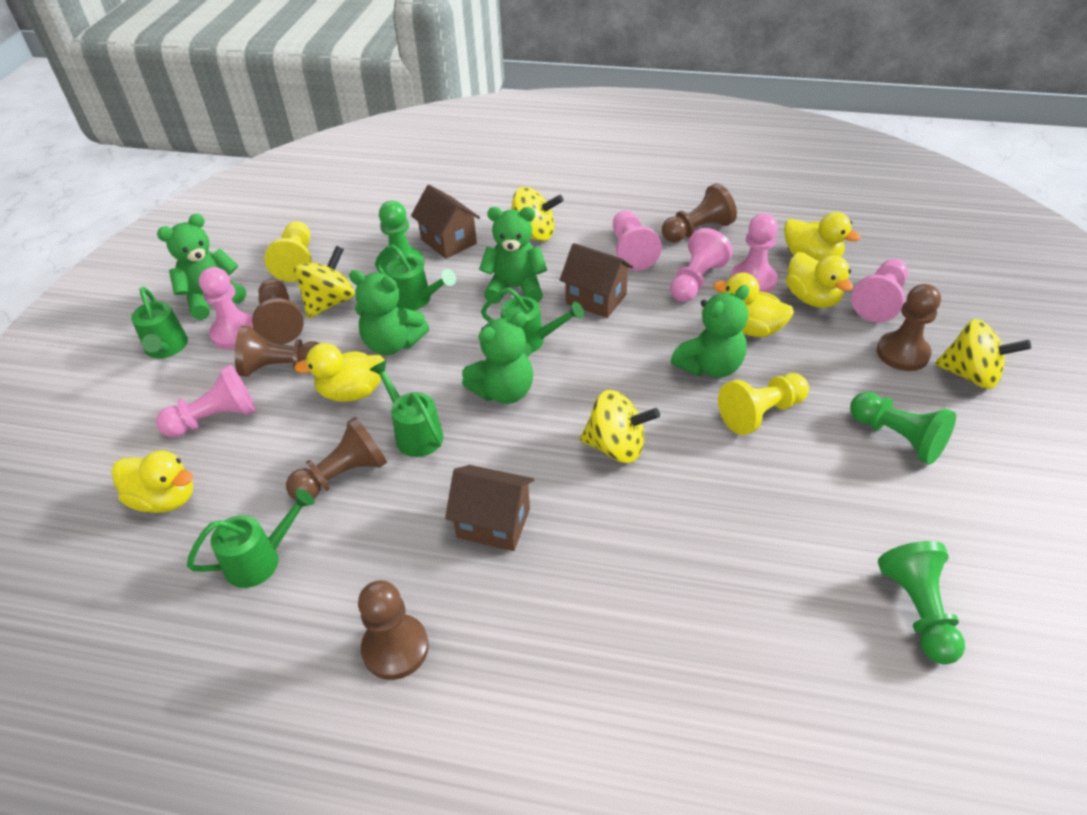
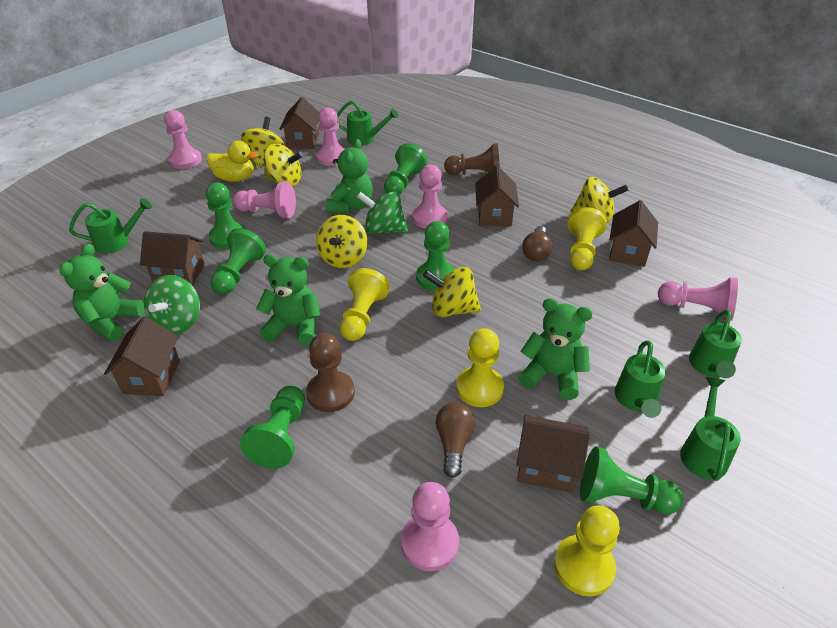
brown house: 3 -> 6
brown light bulb: 0 -> 2
brown pawn: 6 -> 2
green pawn: 3 -> 6
green spinning top: 0 -> 2
green teddy bear: 5 -> 4
yellow duck: 5 -> 1
yellow pawn: 2 -> 4
yellow spinning top: 4 -> 5

